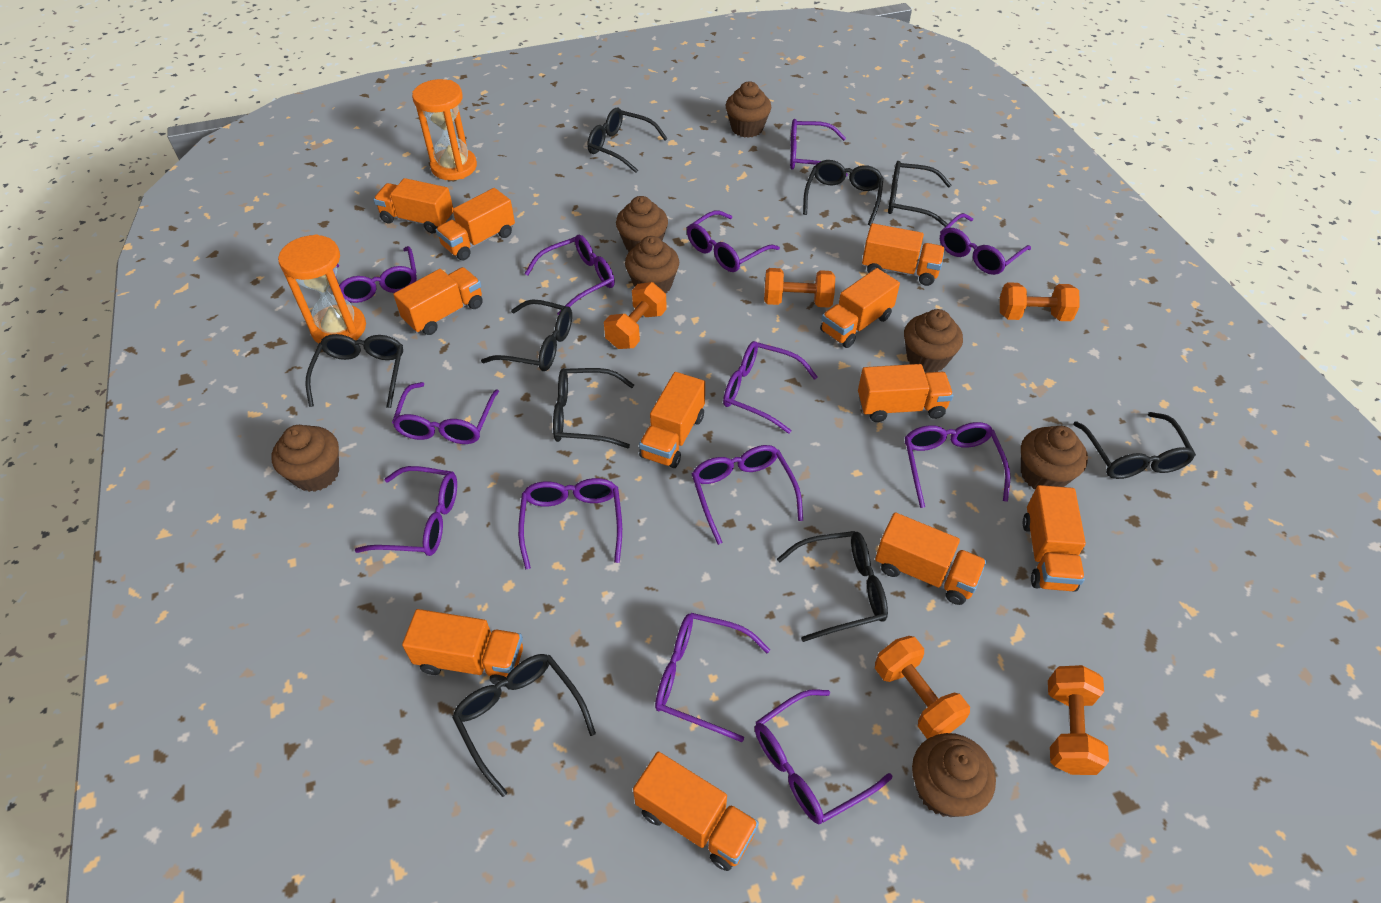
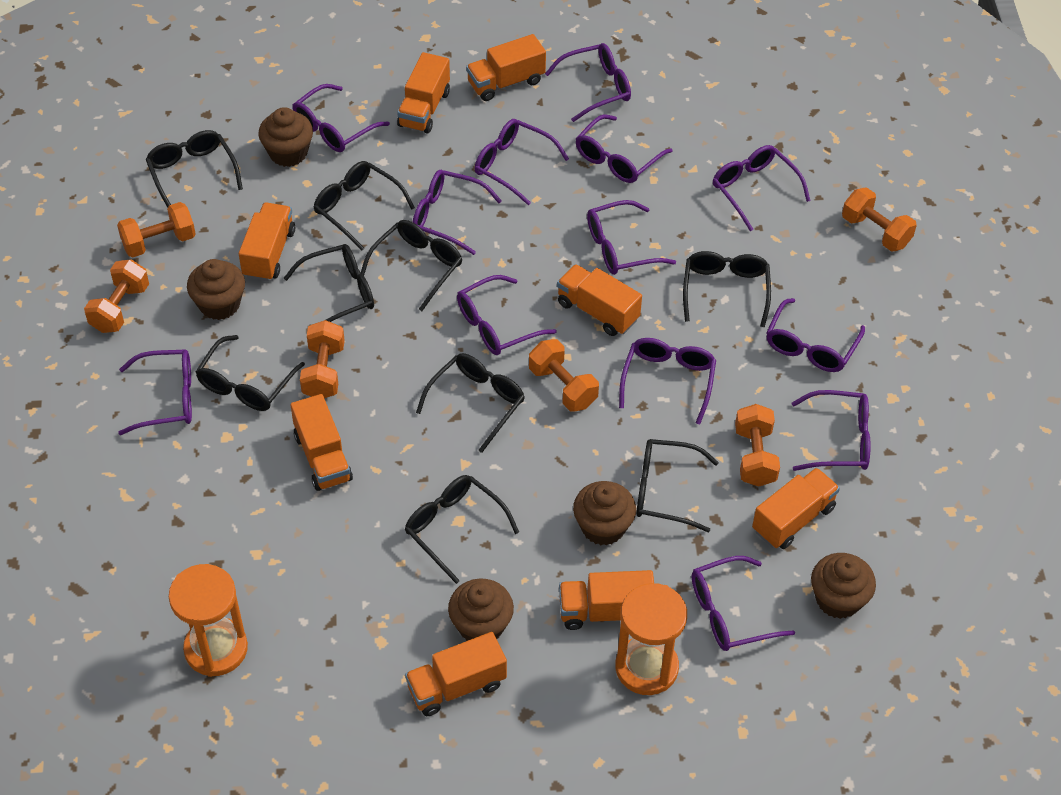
brown cupcake: 7 -> 5
orange dumbbell: 5 -> 6
orange truck: 11 -> 8

